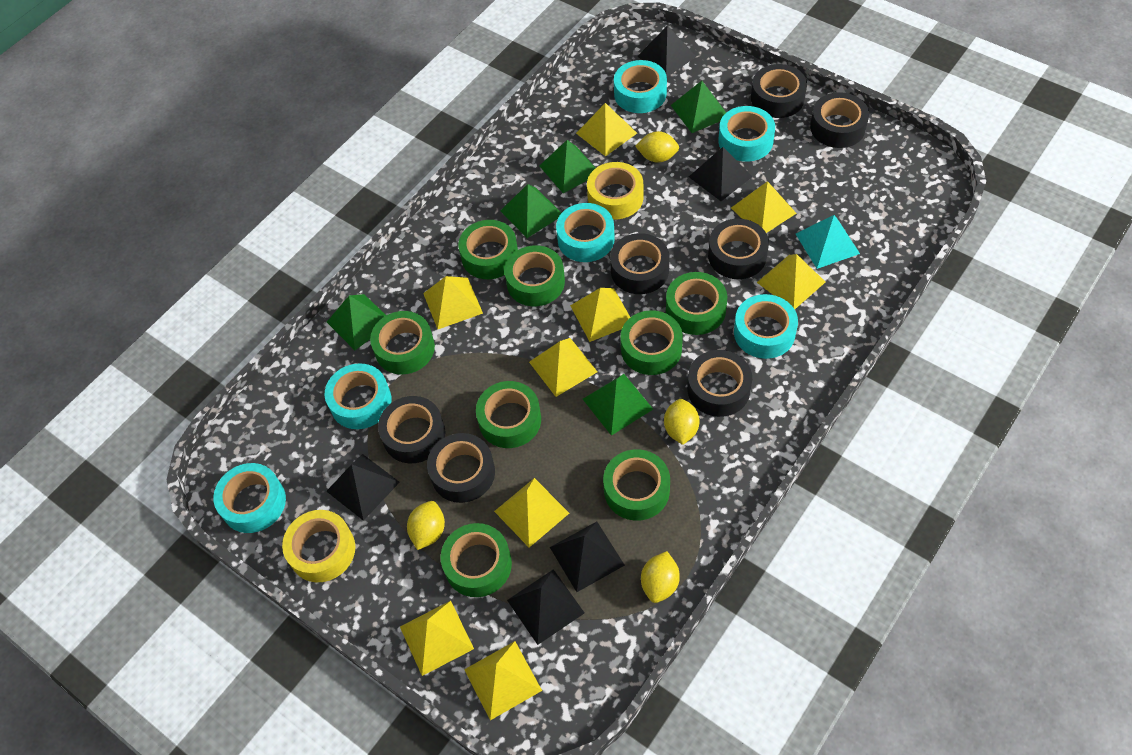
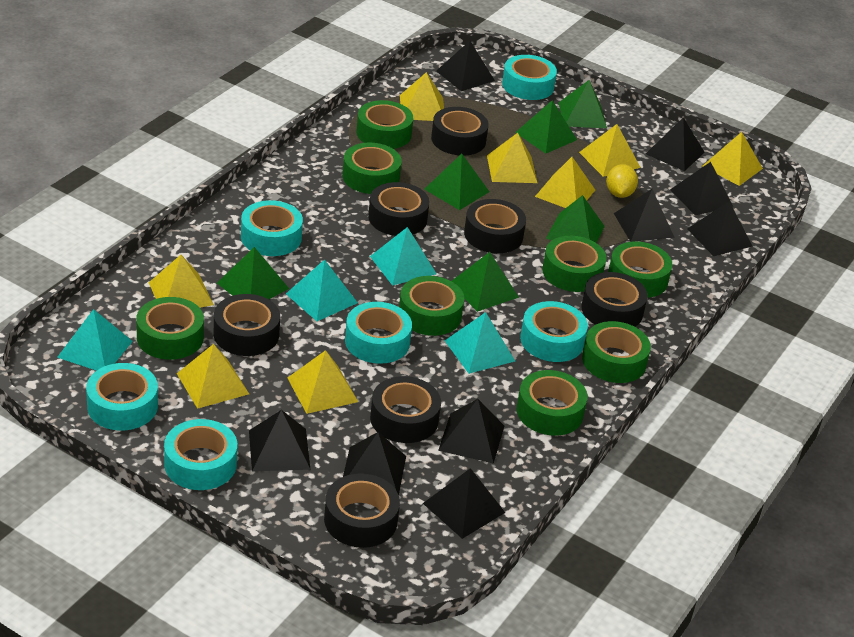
black pyramid: 5 -> 9
green pyramid: 5 -> 6
turquoise pyramid: 1 -> 4
yellow lemon: 4 -> 1
yellow pyramid: 9 -> 8
yellow tape: 2 -> 0

